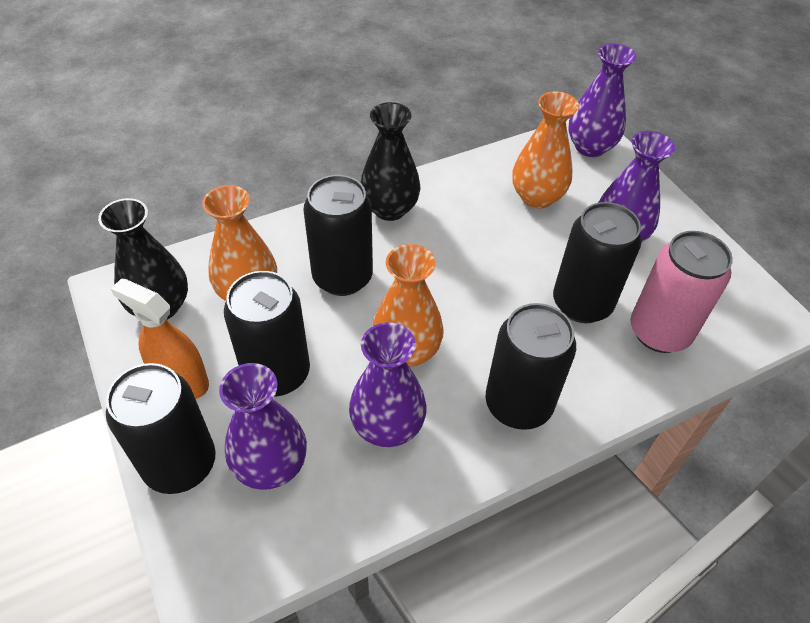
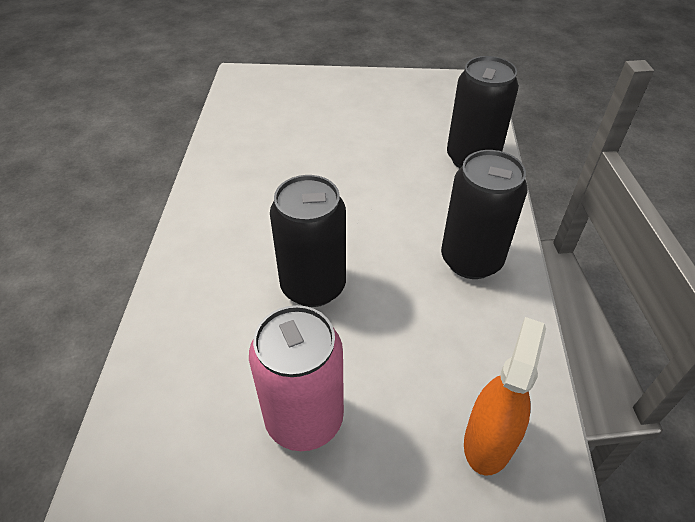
black can: 5 -> 3
black vase: 2 -> 0
orange vase: 3 -> 0
purple vase: 4 -> 0

